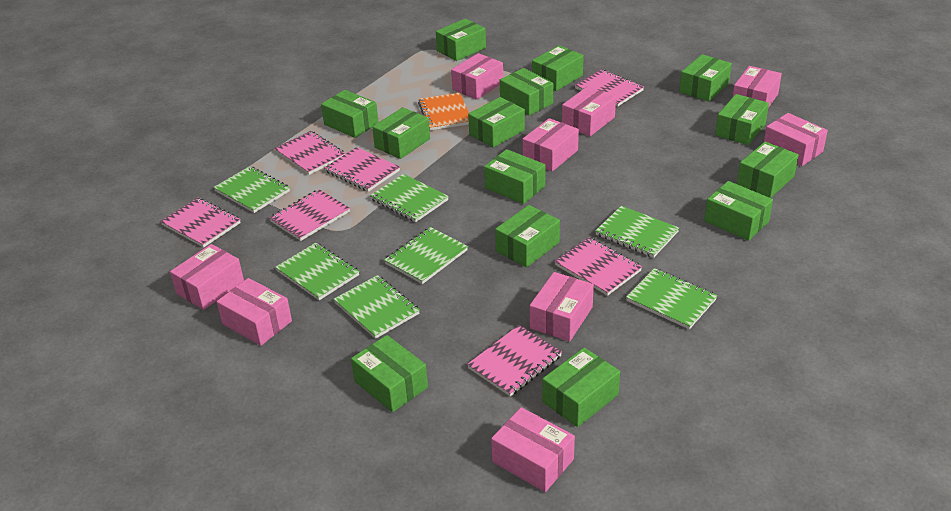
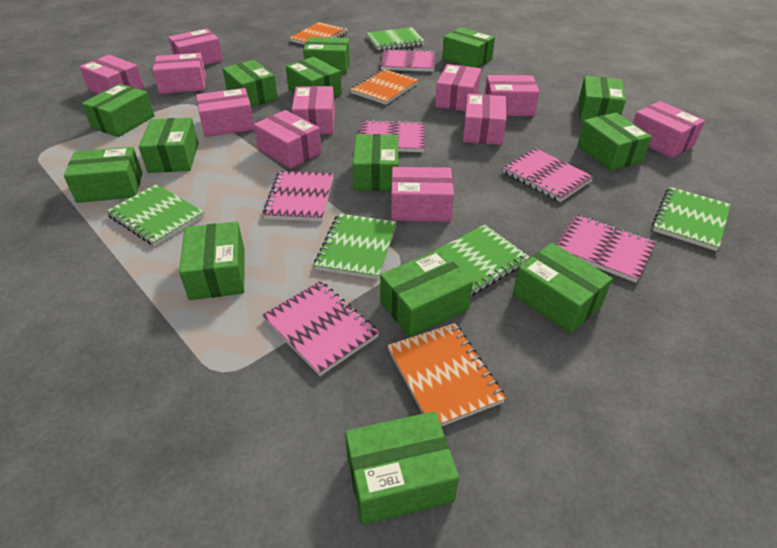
green notebook: 7 -> 5
orange notebook: 1 -> 3
pink box: 9 -> 11
pink notebook: 7 -> 6

